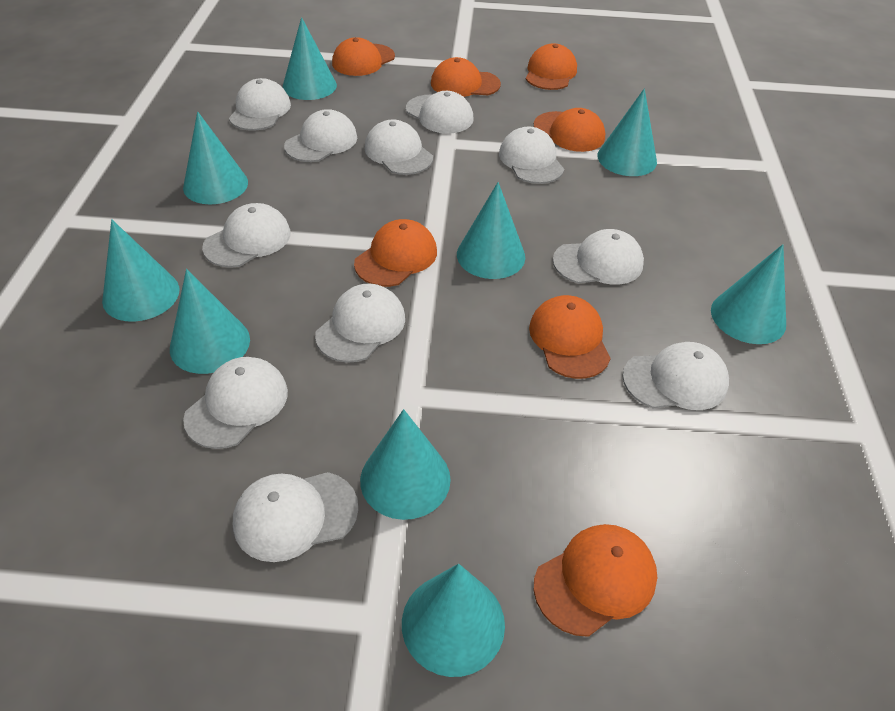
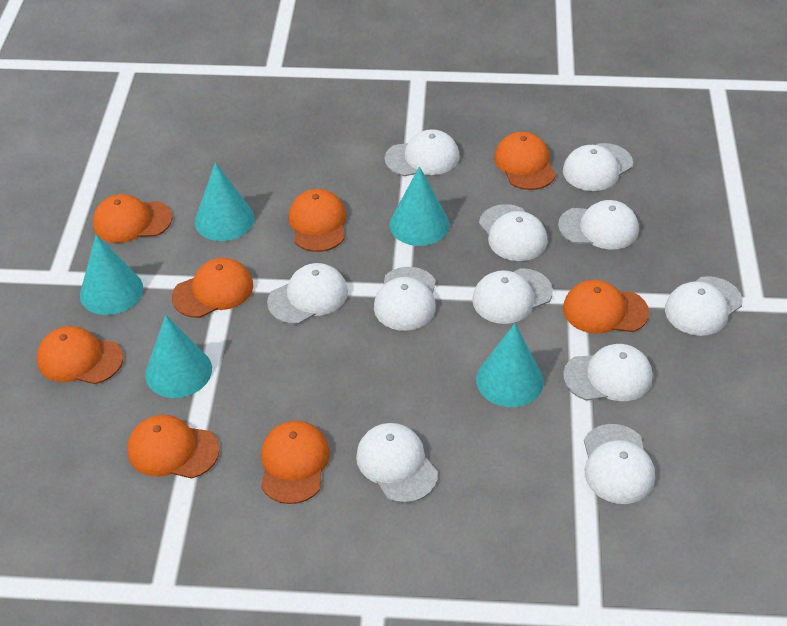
orange cap: 7 -> 8
turquoise cone: 9 -> 5

